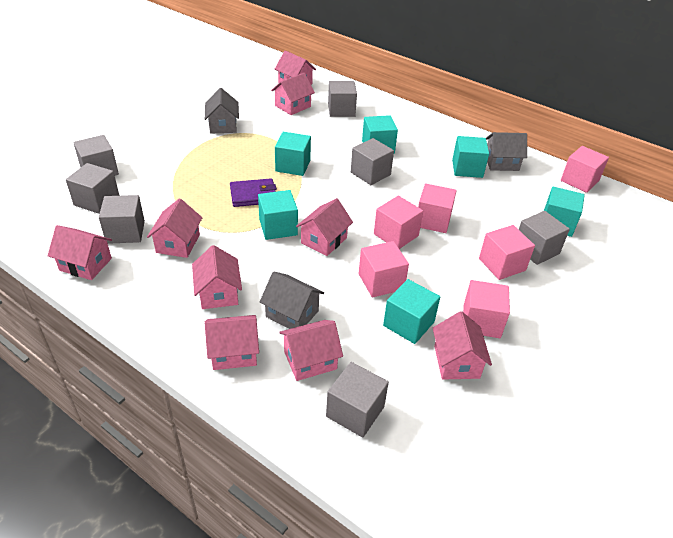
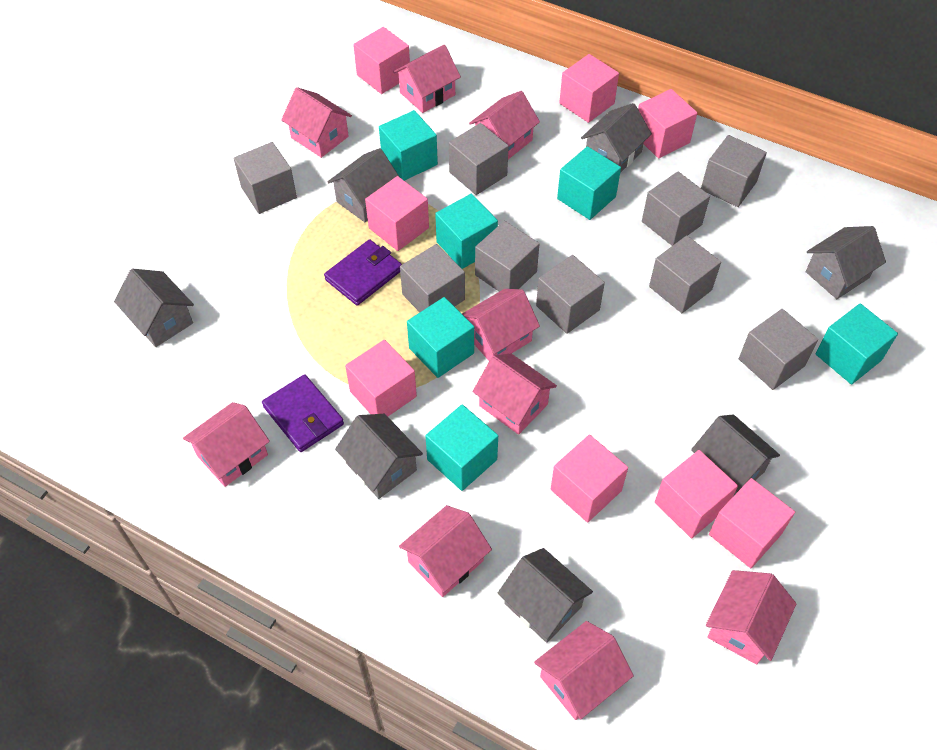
grey cube: 7 -> 9
grey house: 3 -> 7
pink cube: 6 -> 8
purple wallet: 1 -> 2

